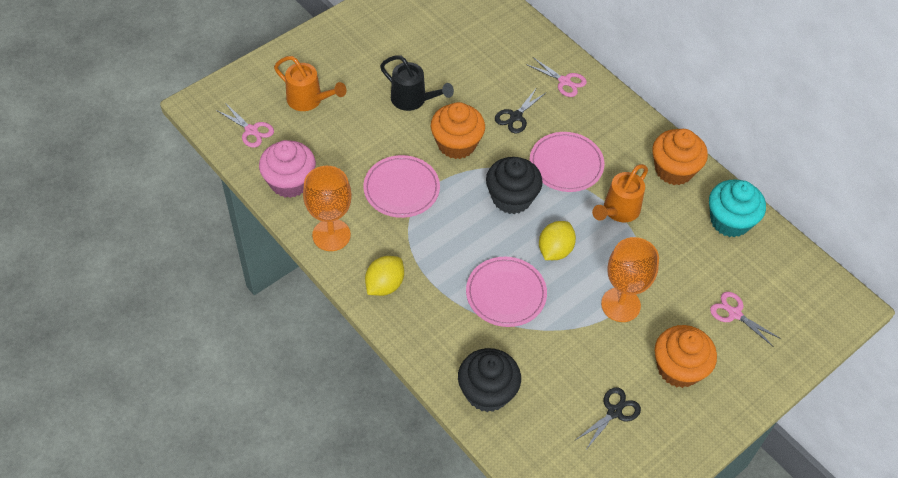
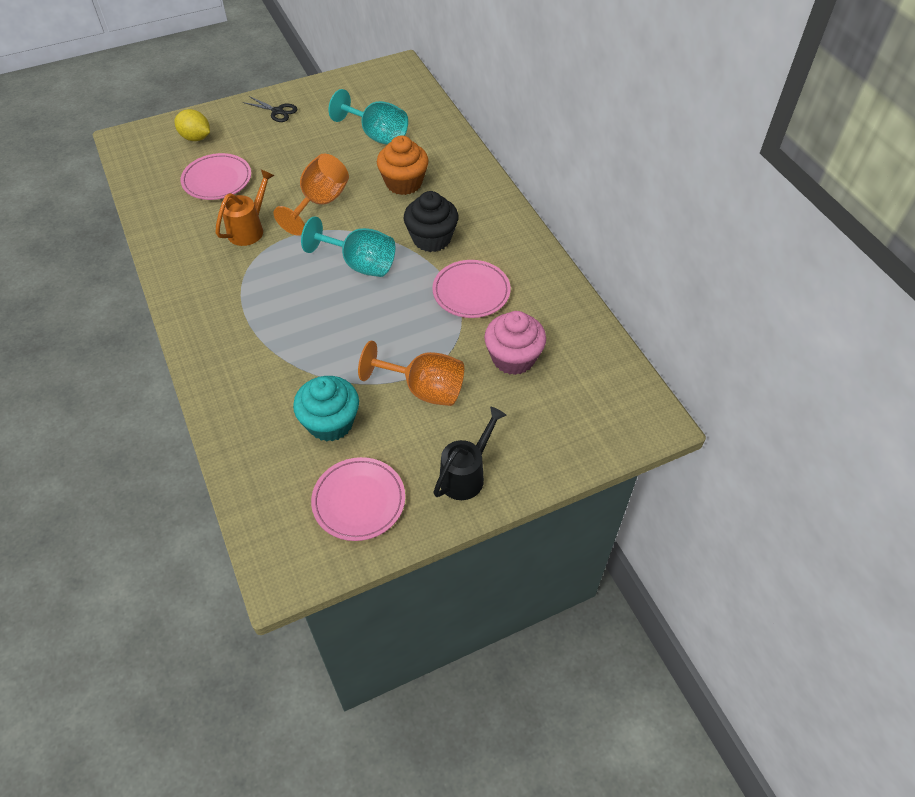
black cupcake: 2 -> 1
black scissors: 2 -> 1
orange cupcake: 3 -> 1
orange watering can: 2 -> 1
pink scissors: 3 -> 0
turquoise goblet: 0 -> 2
yellow lemon: 2 -> 1

